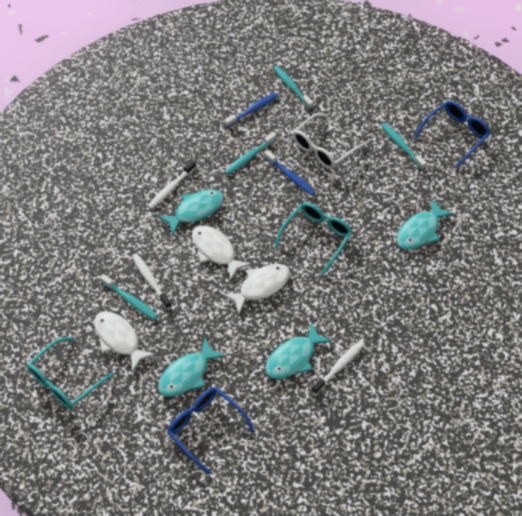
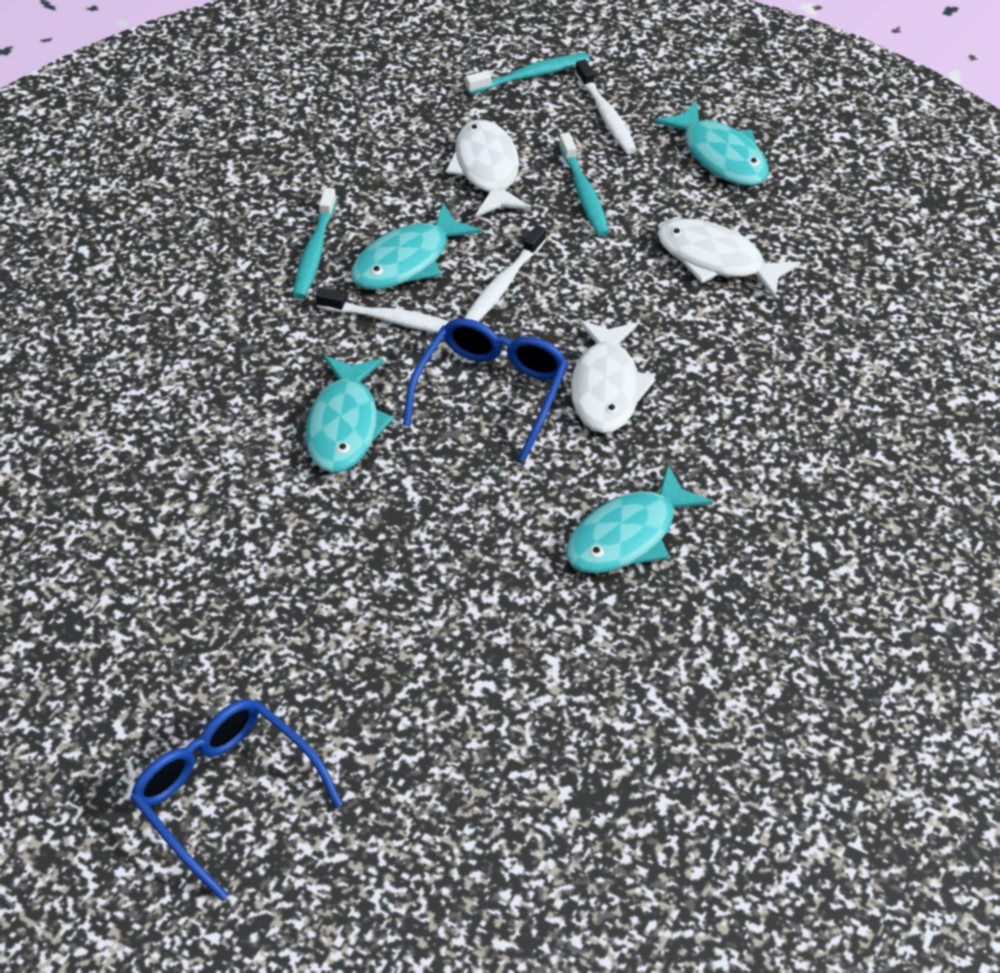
blue toothbrush: 2 -> 0
turquoise glasses: 2 -> 0
turquoise toothbrush: 4 -> 3
white glasses: 1 -> 0

